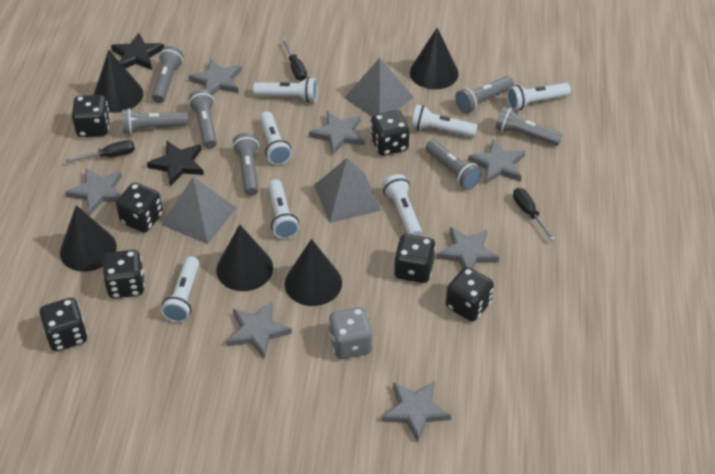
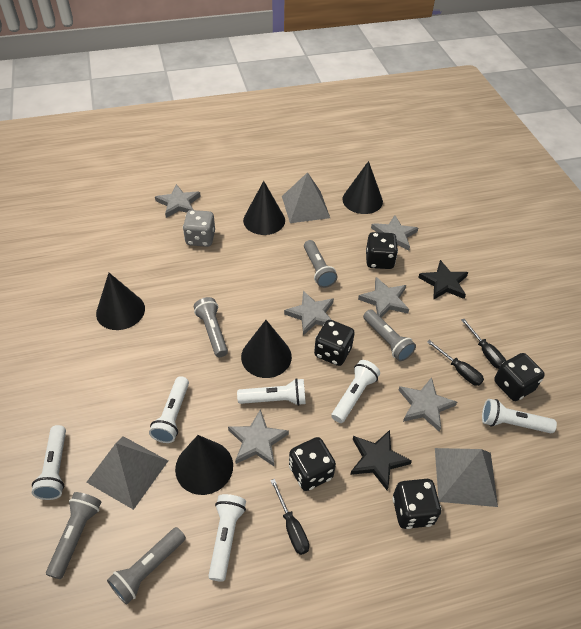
black dice: 7 -> 5
grey flashlight: 7 -> 5
grey star: 7 -> 6
white flashlight: 7 -> 6

